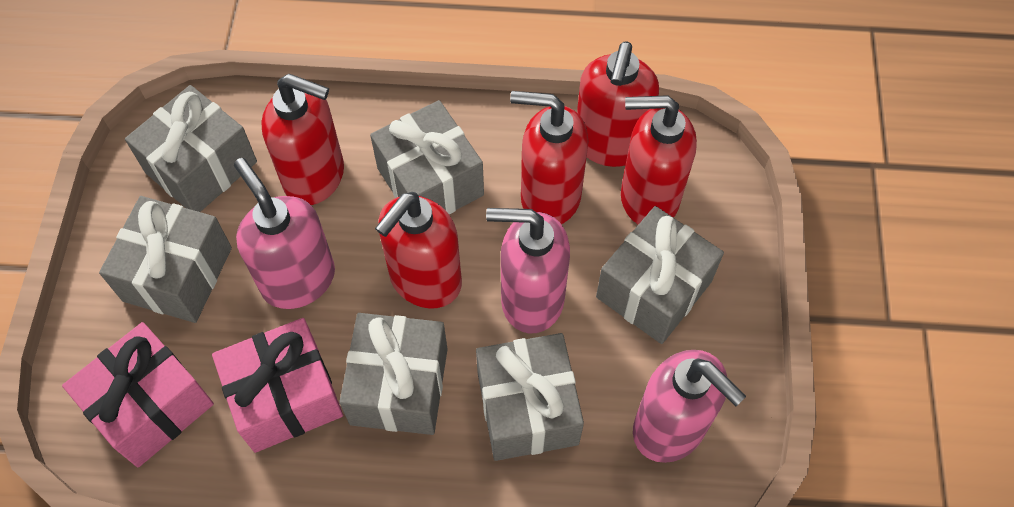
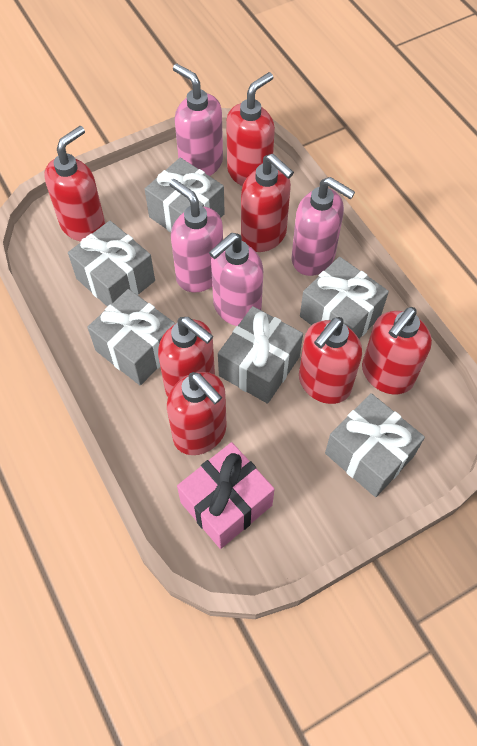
pink gift: 2 -> 1
pink soap dispenser: 3 -> 4
red soap dispenser: 5 -> 7

